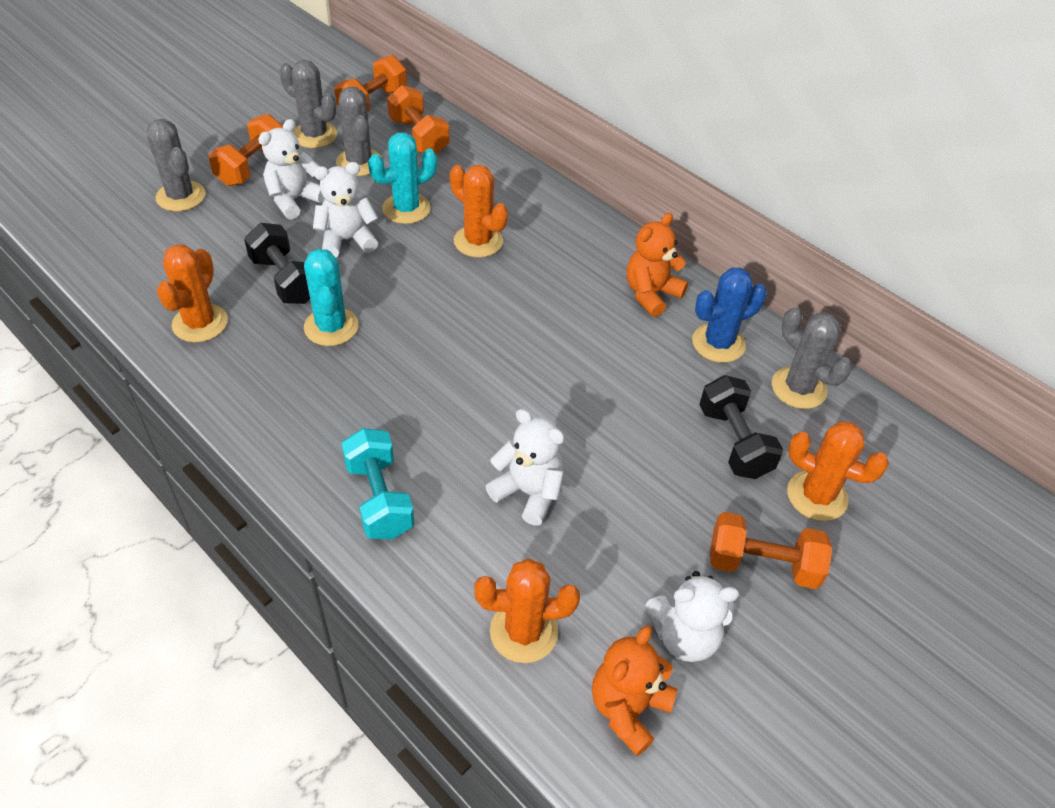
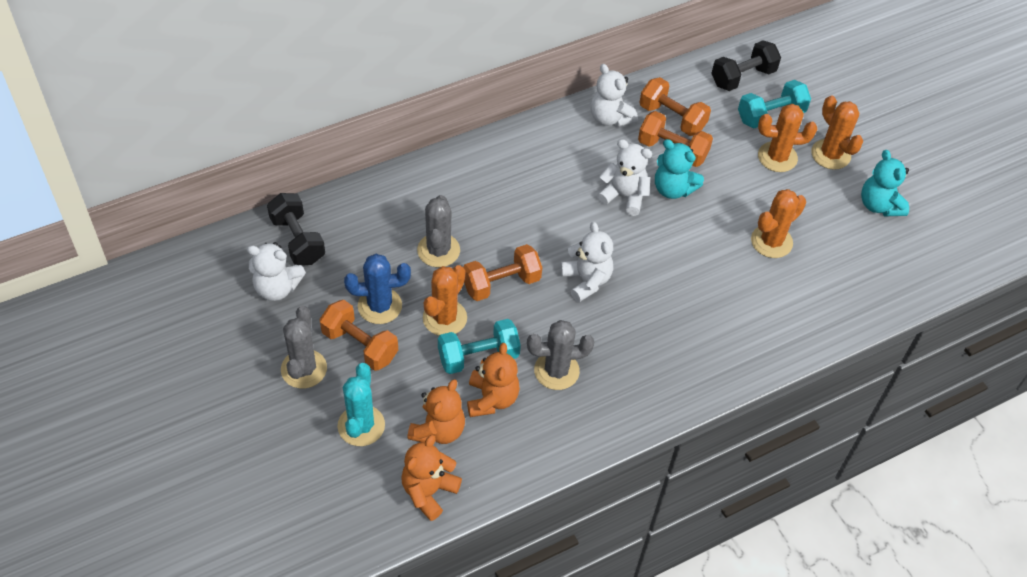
grey cactus: 4 -> 3
orange teddy bear: 2 -> 3
turquoise cactus: 2 -> 1
turquoise dumbbell: 1 -> 2
turquoise teddy bear: 0 -> 2

